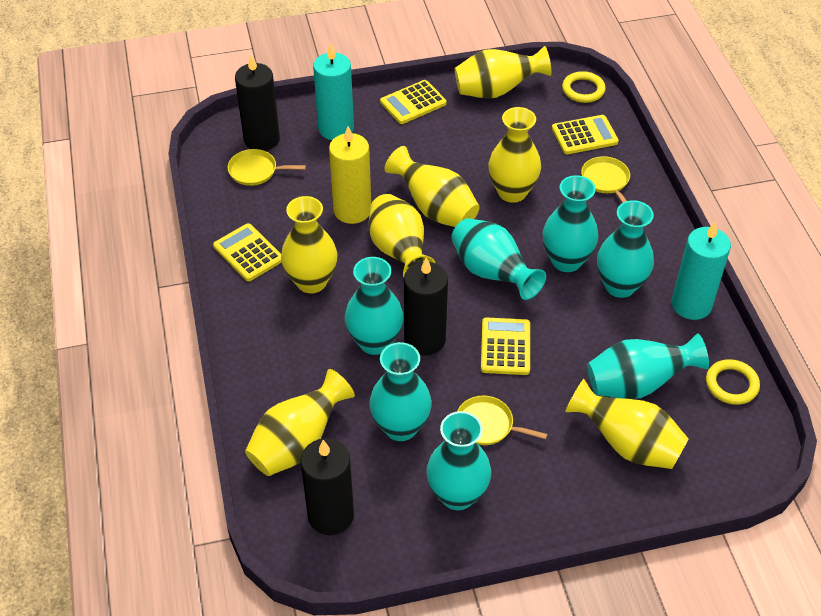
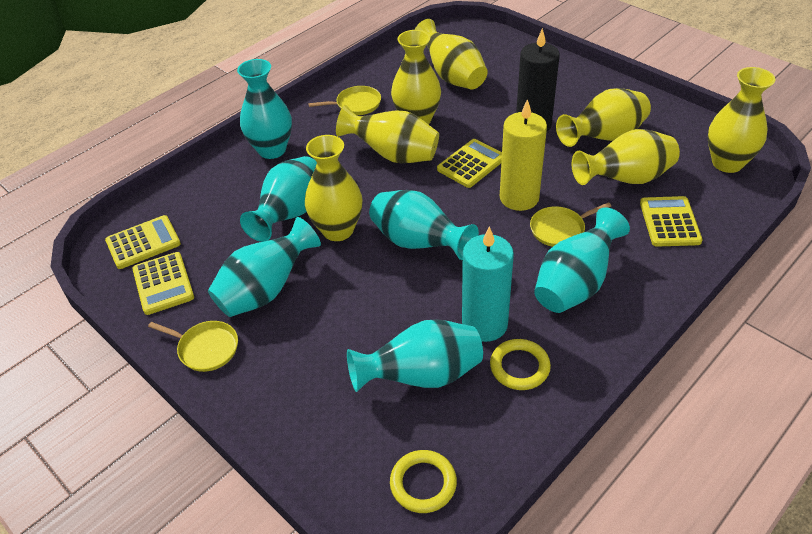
black candle: 3 -> 1
turquoise candle: 2 -> 1
turquoise vase: 7 -> 6

